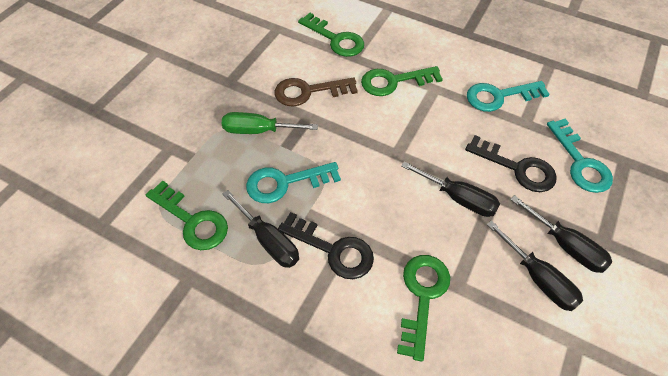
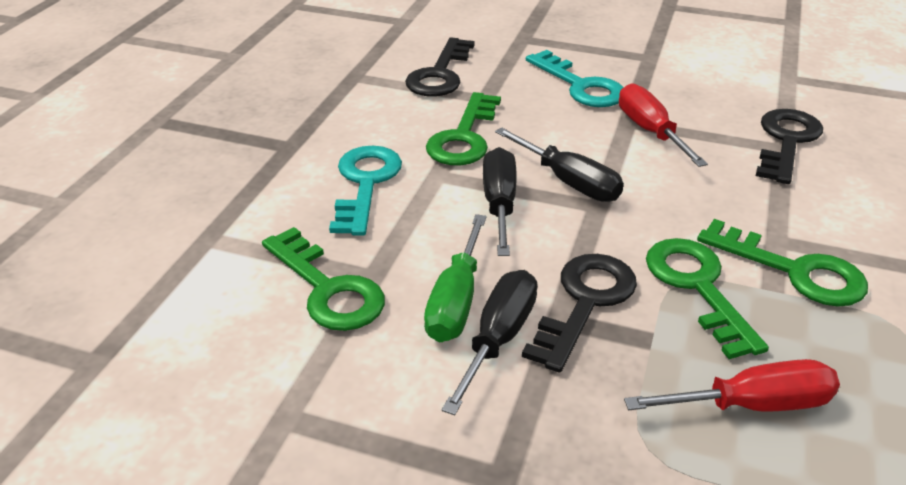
black key: 2 -> 3
black screwdriver: 4 -> 3
brown key: 1 -> 0
red screwdriver: 0 -> 2
turquoise key: 3 -> 2

